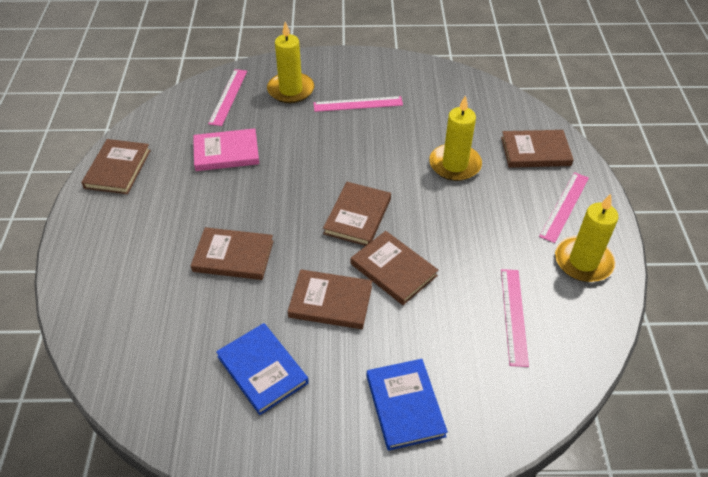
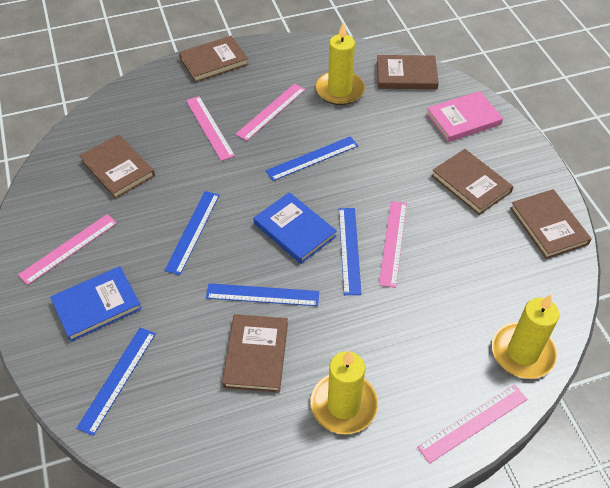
blue ruler: 0 -> 5
pink ruler: 4 -> 5

